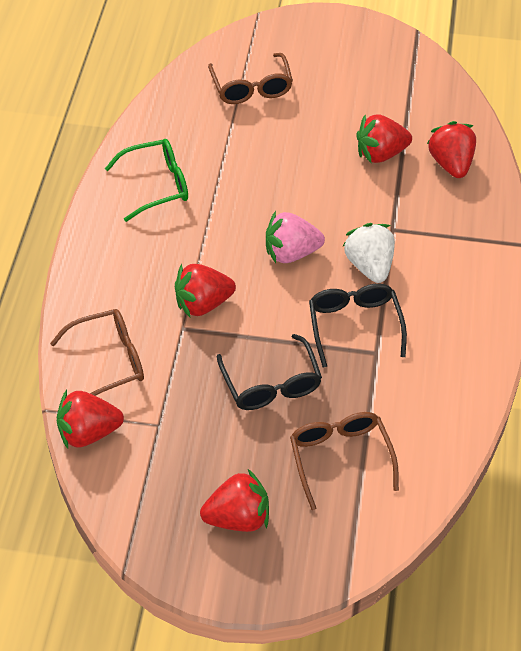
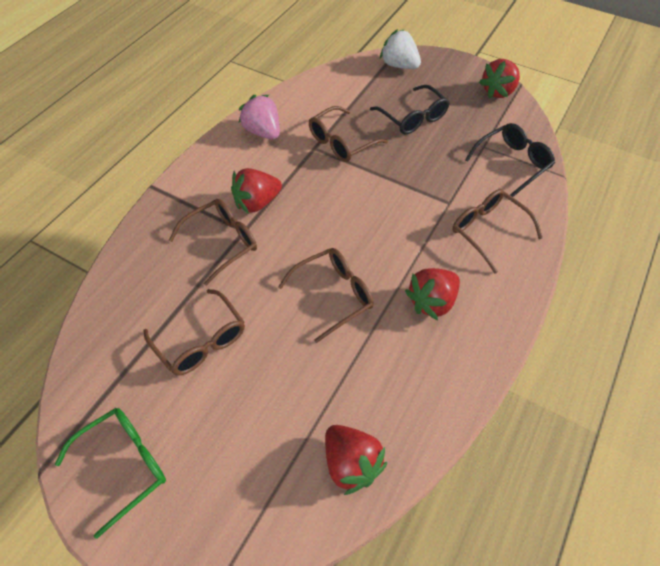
brown glasses: 3 -> 5
red strawberry: 5 -> 4

